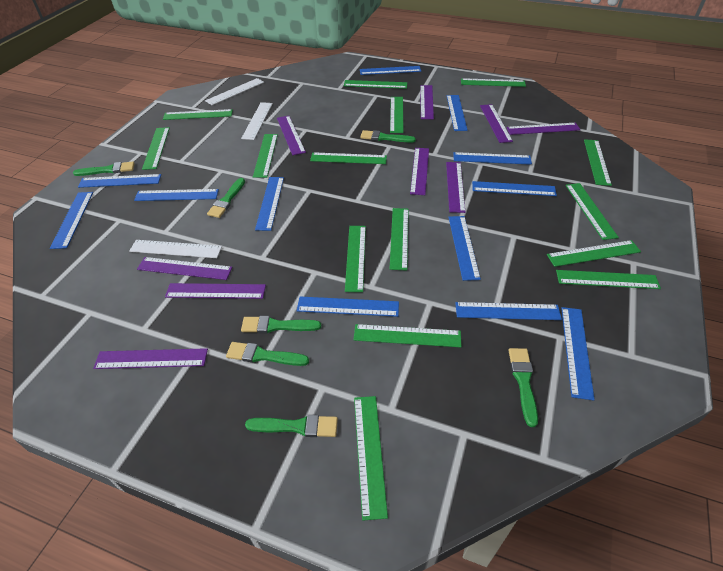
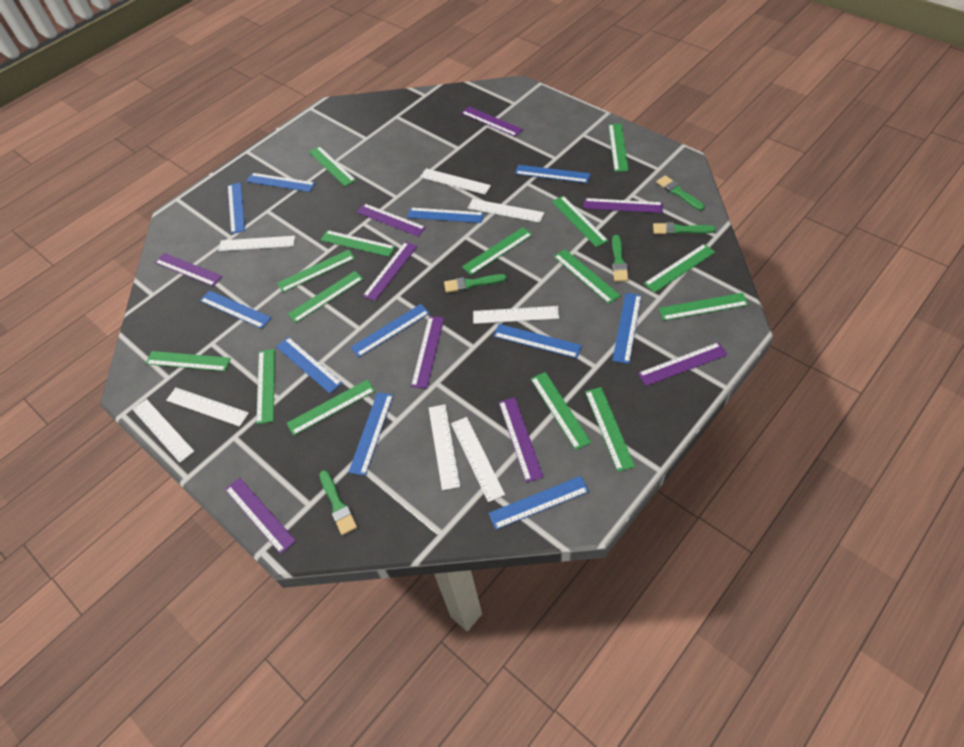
blue ruler: 12 -> 11
green brush: 7 -> 5
white ruler: 3 -> 8

